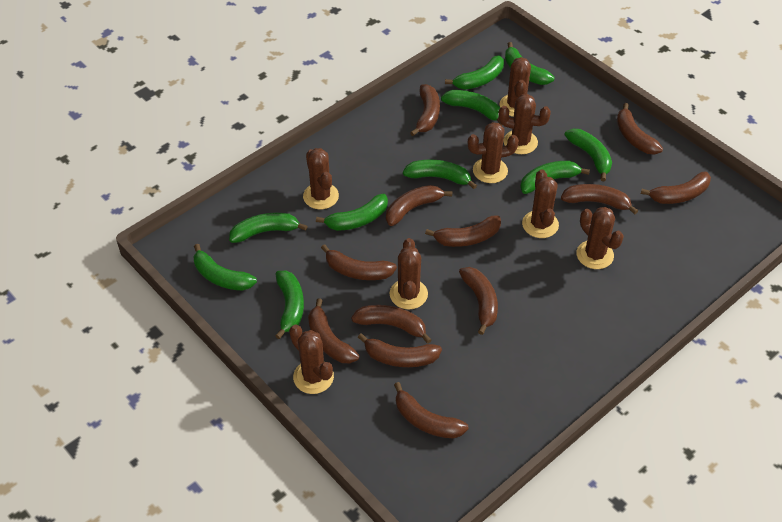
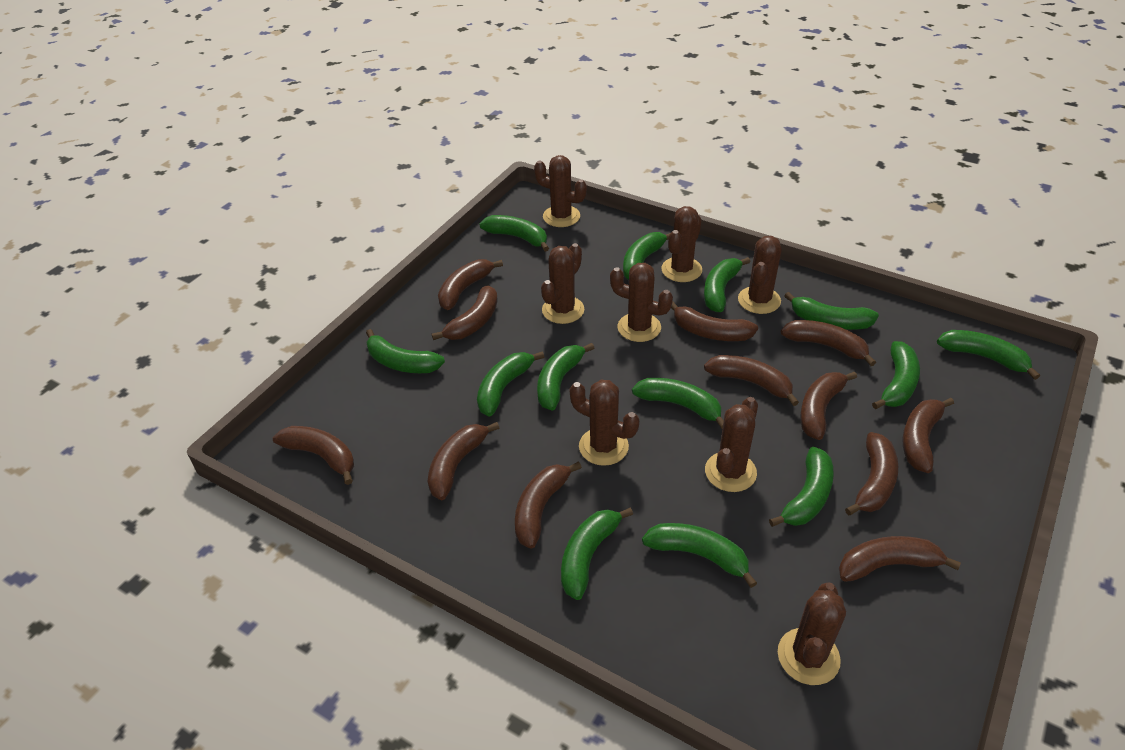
green banana: 10 -> 13

